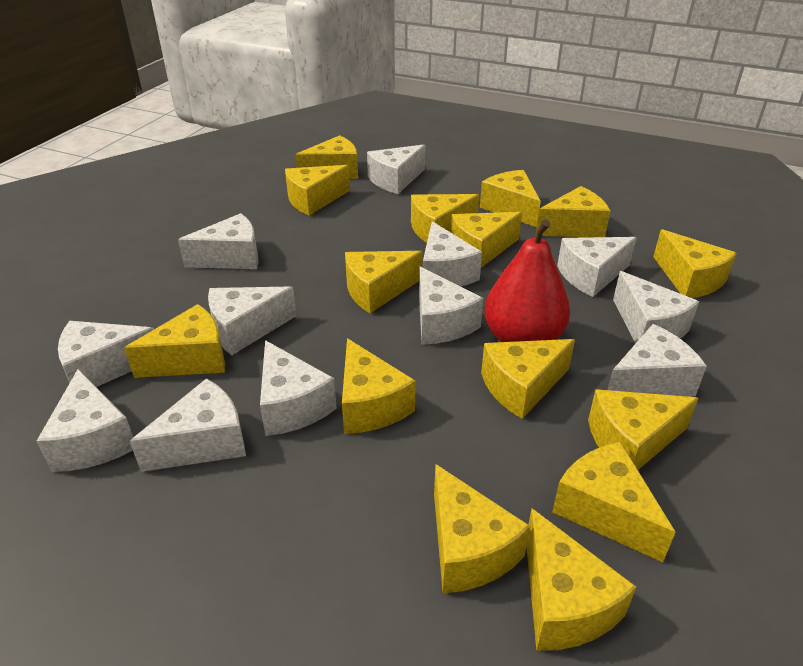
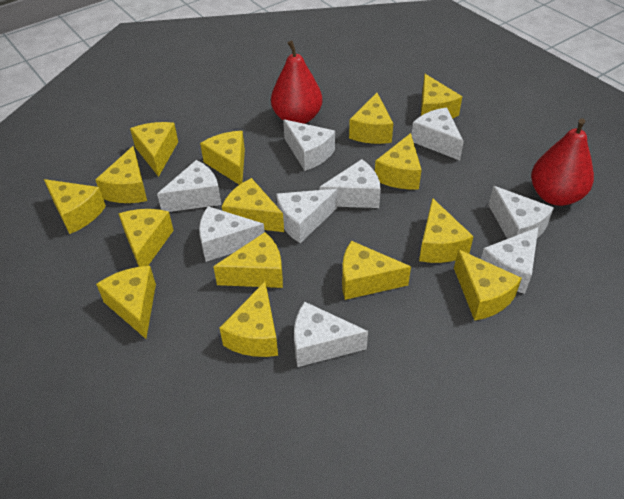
red pear: 1 -> 2
white cheese: 12 -> 9

